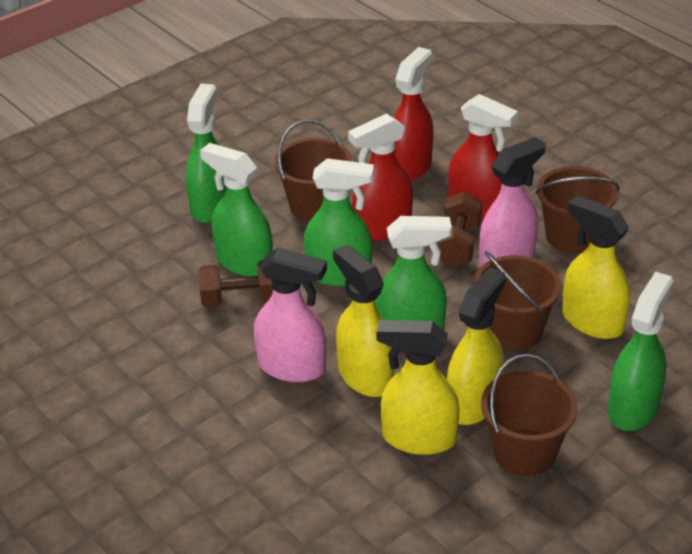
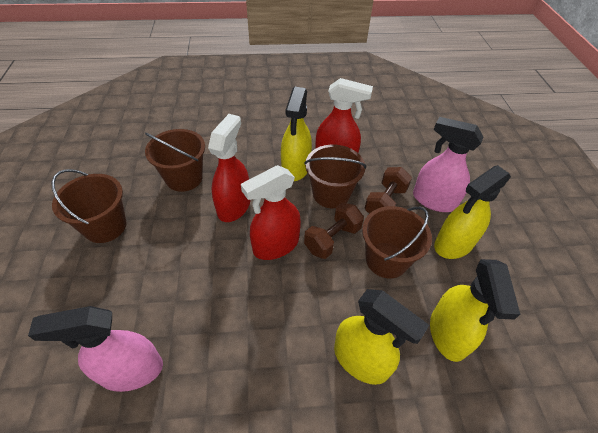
green spray bottle: 5 -> 0

